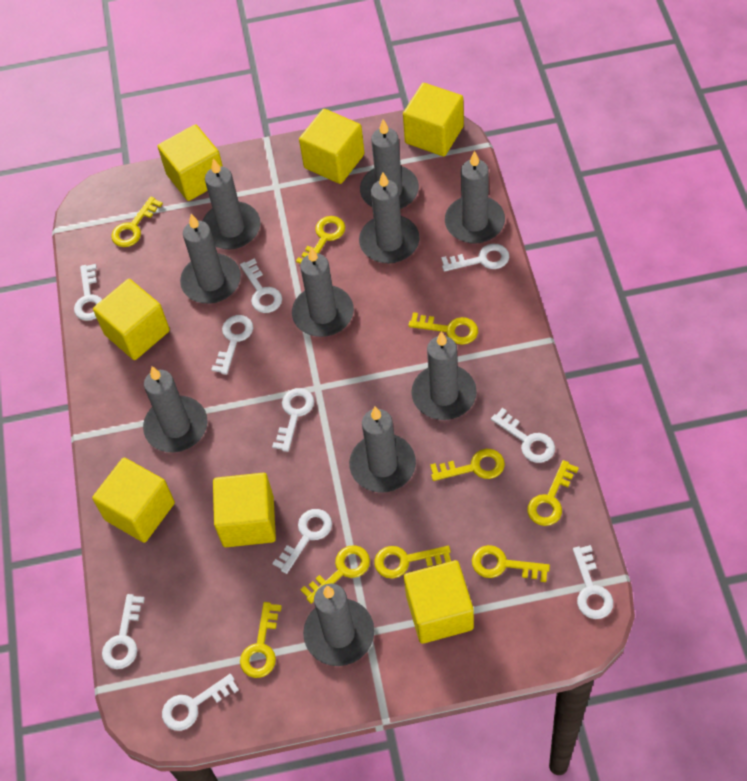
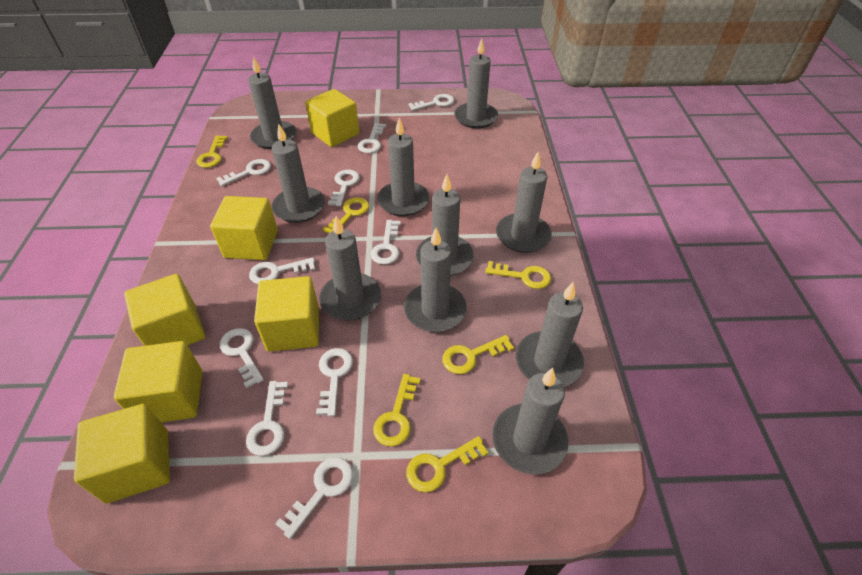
yellow cube: 7 -> 6
yellow key: 9 -> 6

